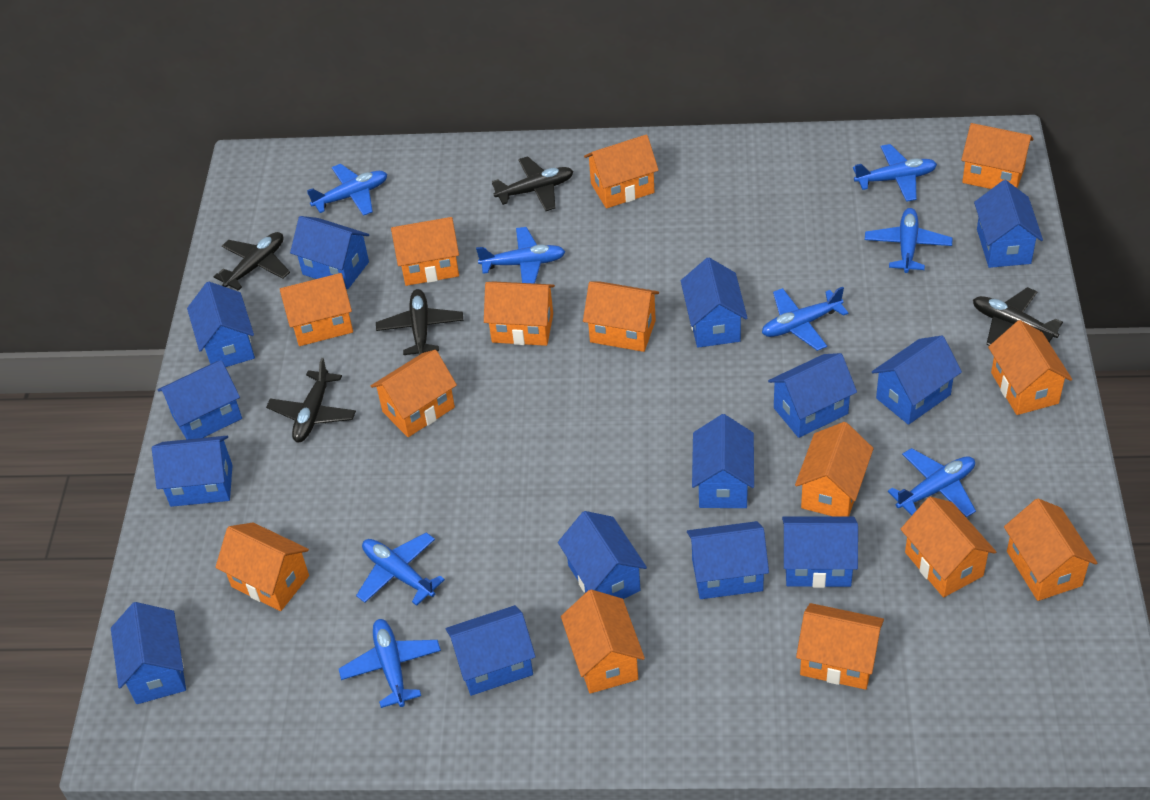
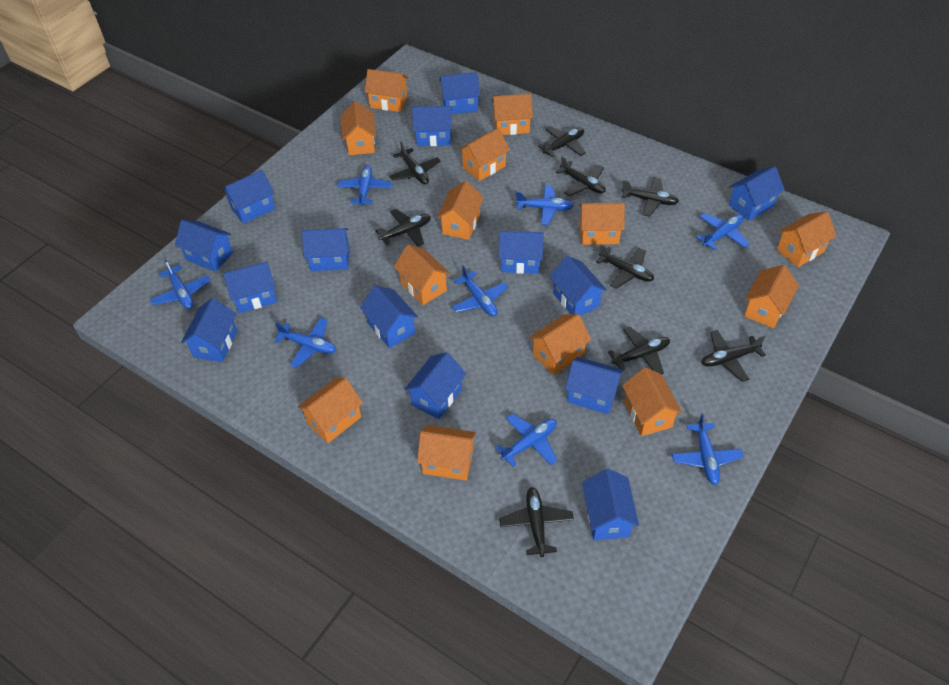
black plane: 5 -> 9
orange house: 14 -> 13

